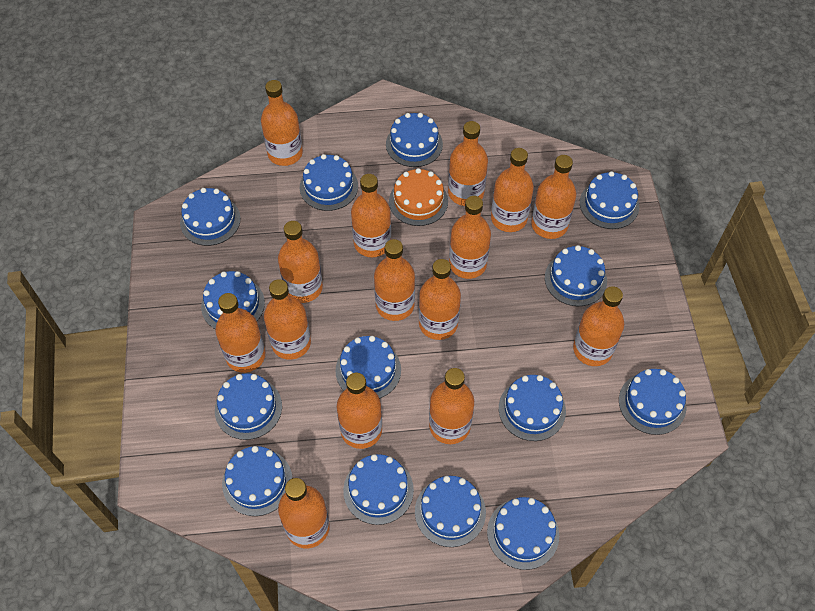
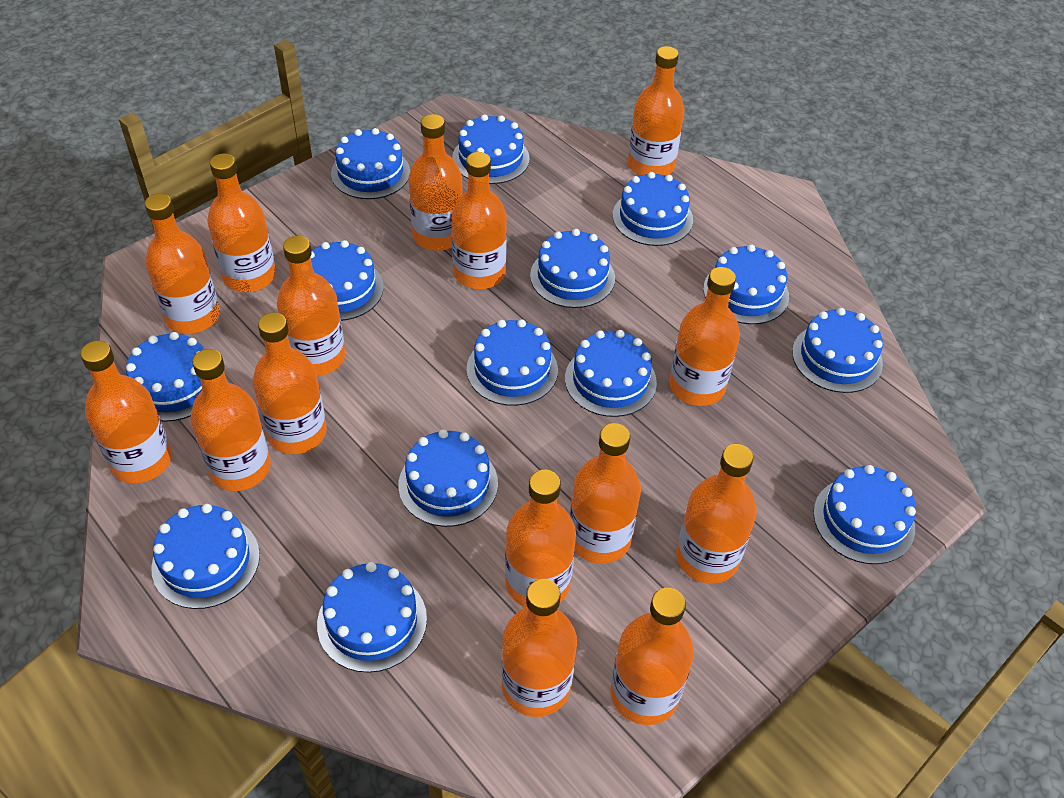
orange cake: 1 -> 0

